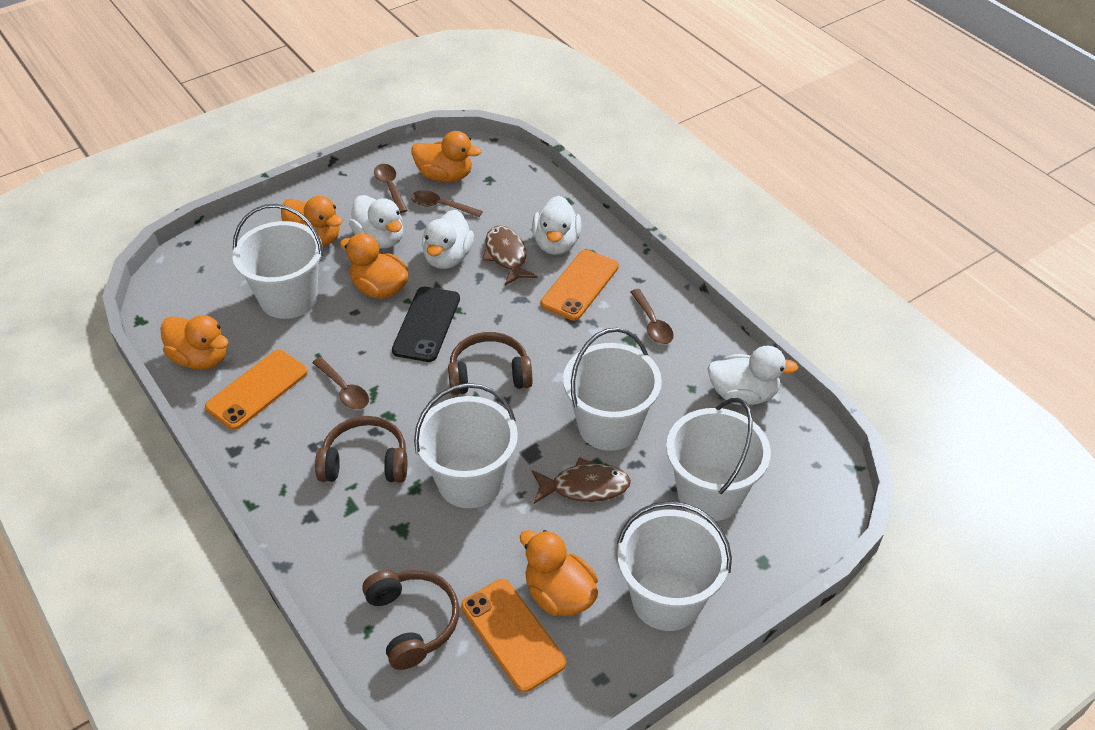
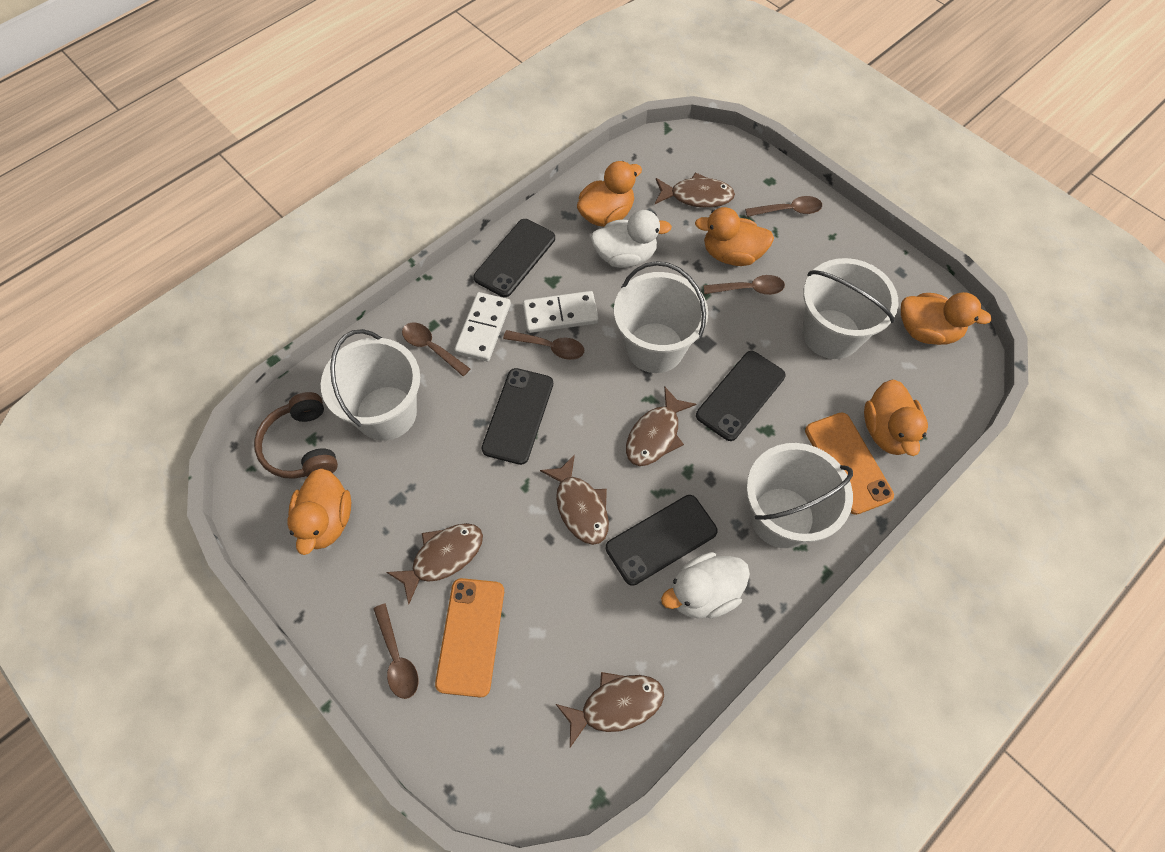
black phone: 1 -> 4
brown fish: 2 -> 5
brown headphones: 3 -> 1
brown spoon: 4 -> 5
orange phone: 3 -> 2
white bucket: 5 -> 4
white domino: 0 -> 2
white duck: 4 -> 2

